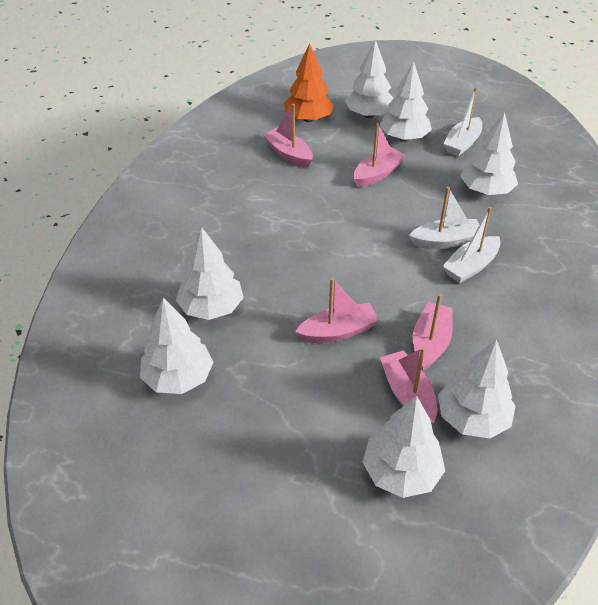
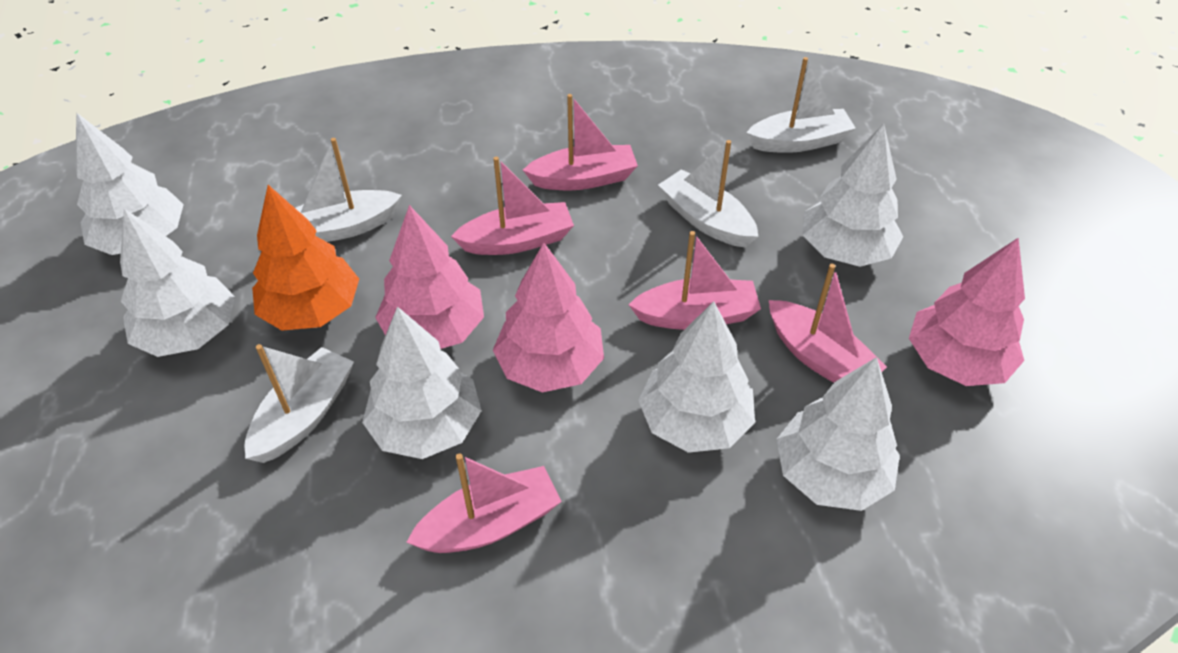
pink tree: 0 -> 3
white boat: 3 -> 4
white tree: 7 -> 6

